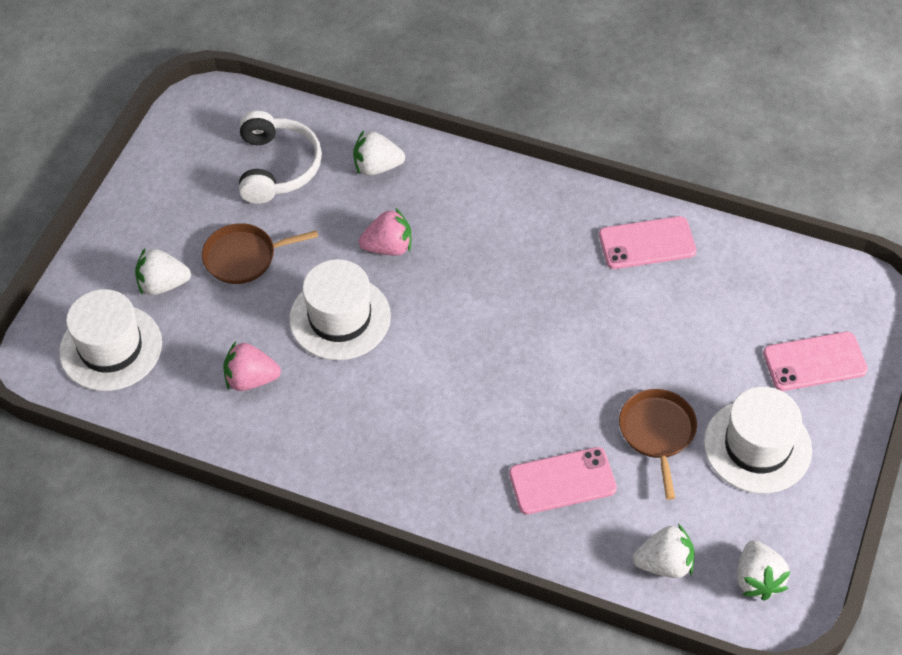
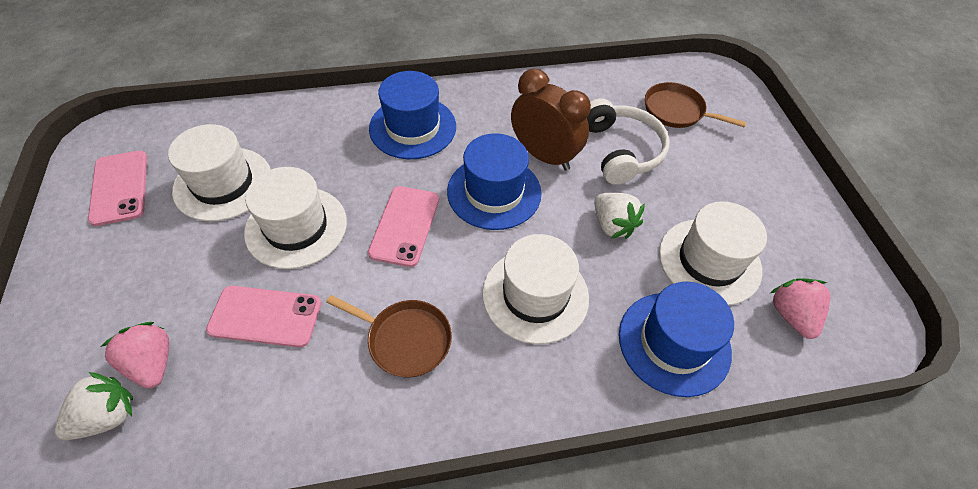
blue hat: 0 -> 3
brown clock: 0 -> 1
white hat: 3 -> 4
white strawberry: 4 -> 2

